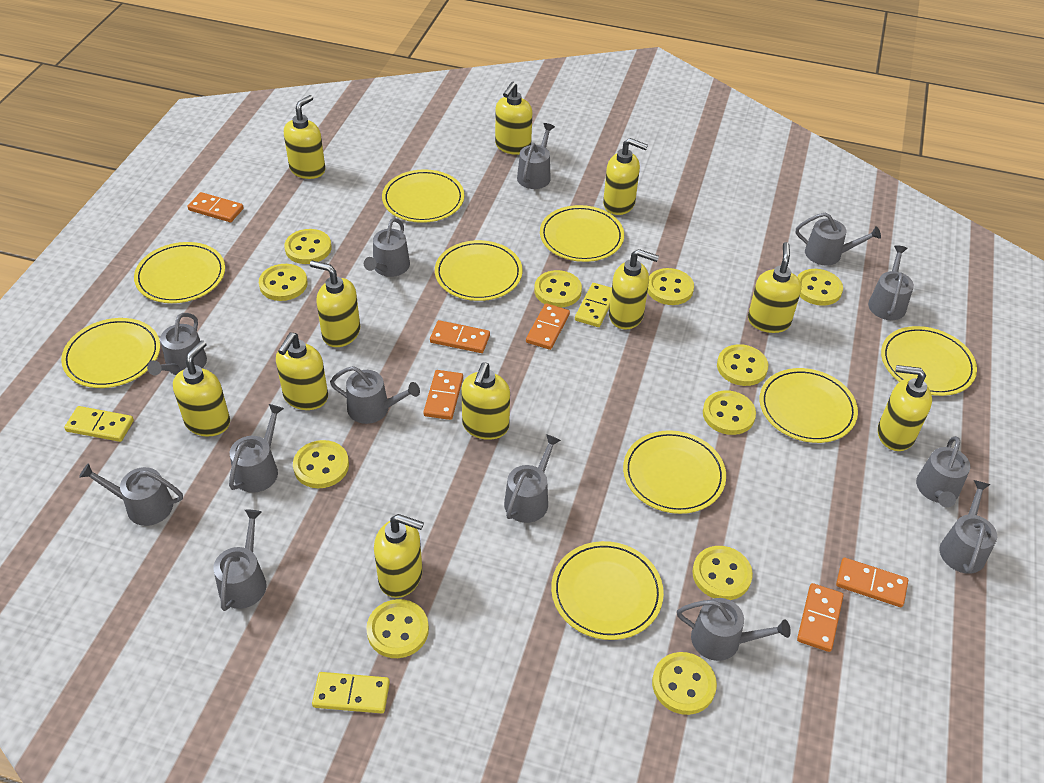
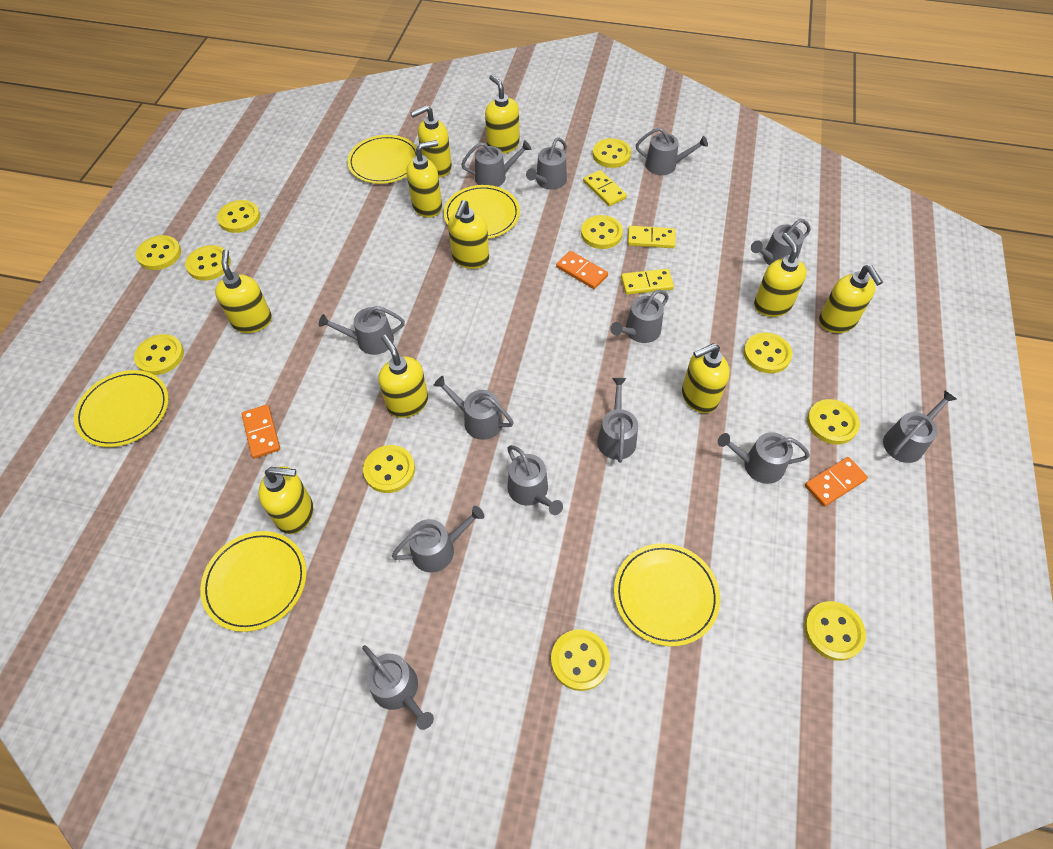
orange domino: 6 -> 3
yellow plate: 9 -> 5
yellow soap dispenser: 11 -> 10

